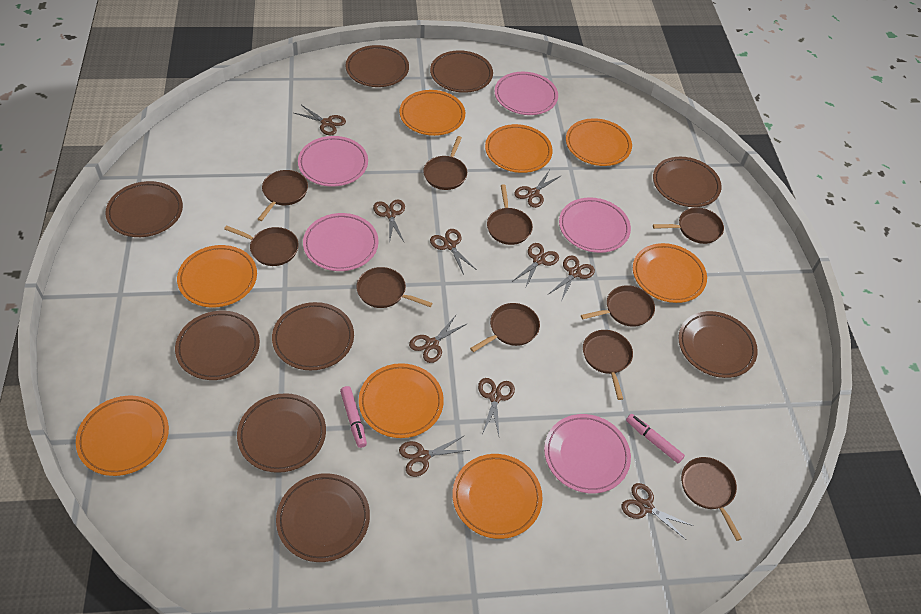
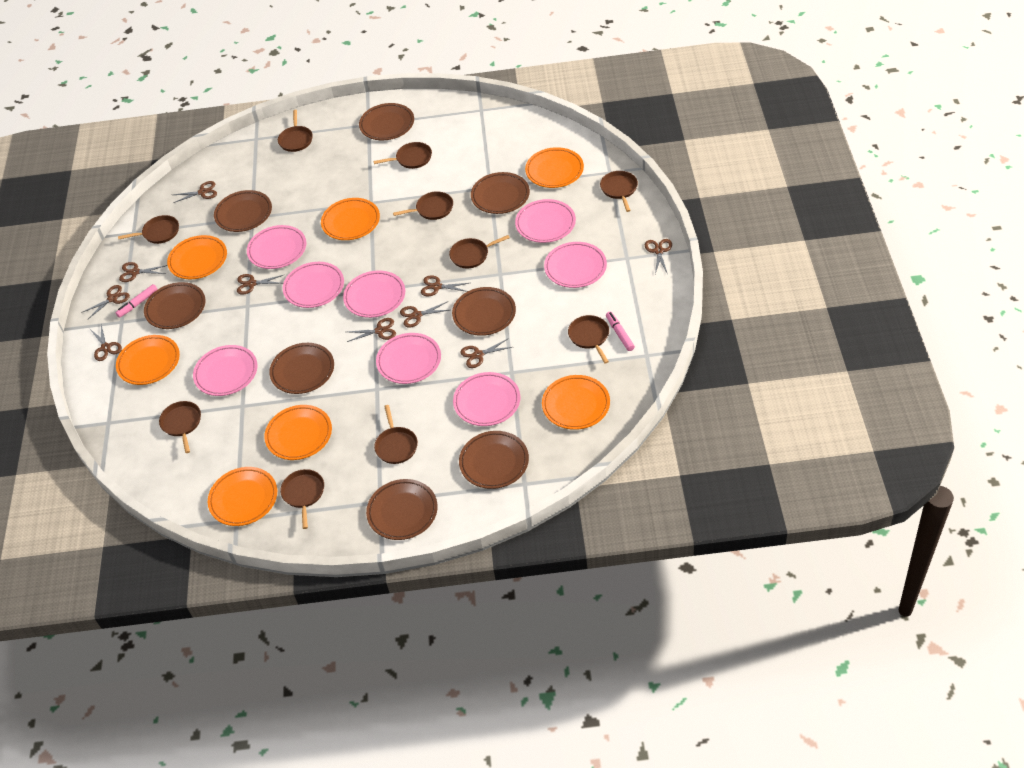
brown plate: 9 -> 8
orange plate: 8 -> 7
pink plate: 5 -> 8

